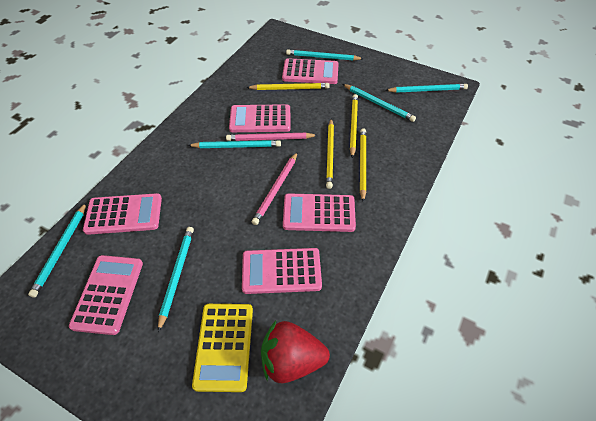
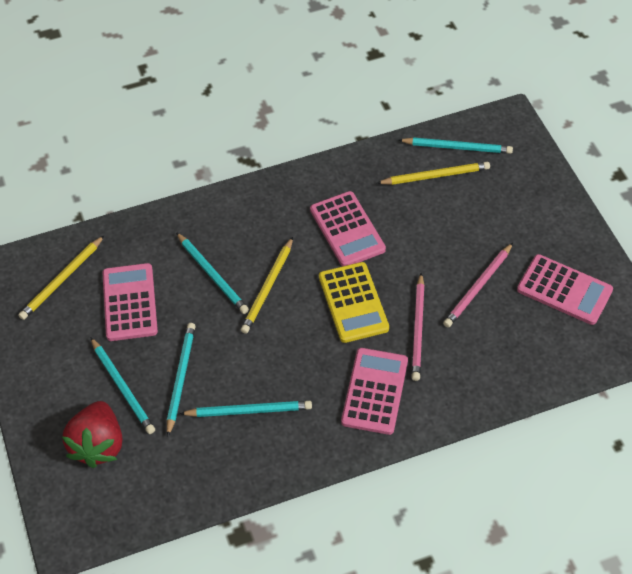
pink calculator: 6 -> 4
turquoise pencil: 6 -> 5
yellow pencil: 4 -> 3

